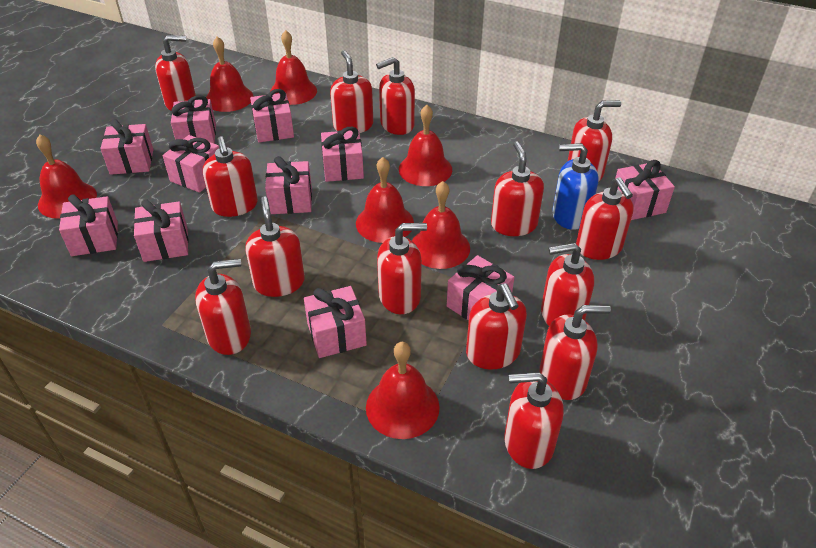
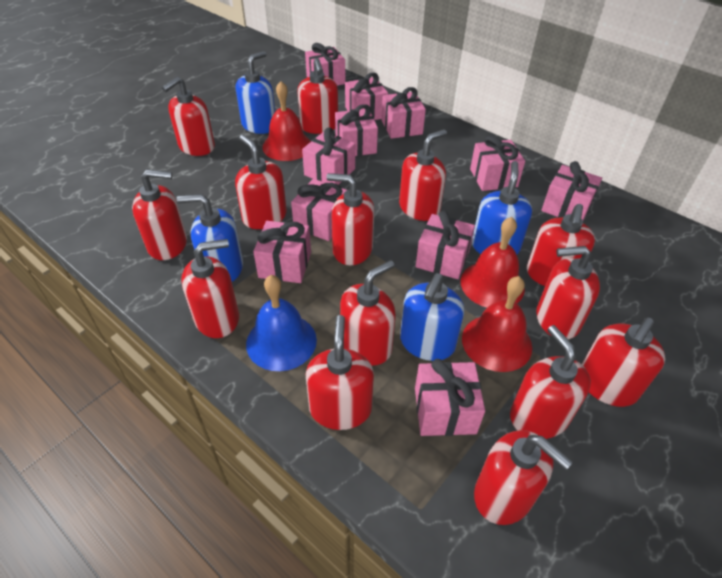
blue bell: 0 -> 1
blue soap dispenser: 1 -> 4
red bell: 7 -> 3

